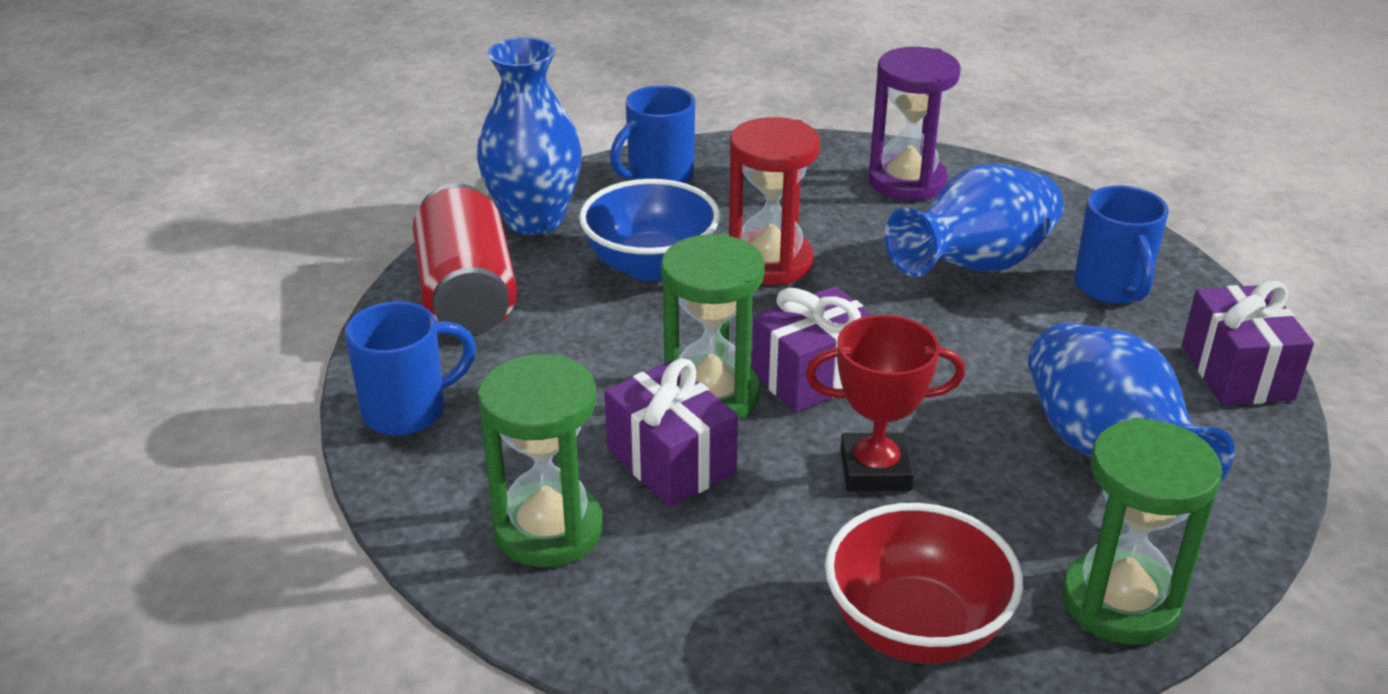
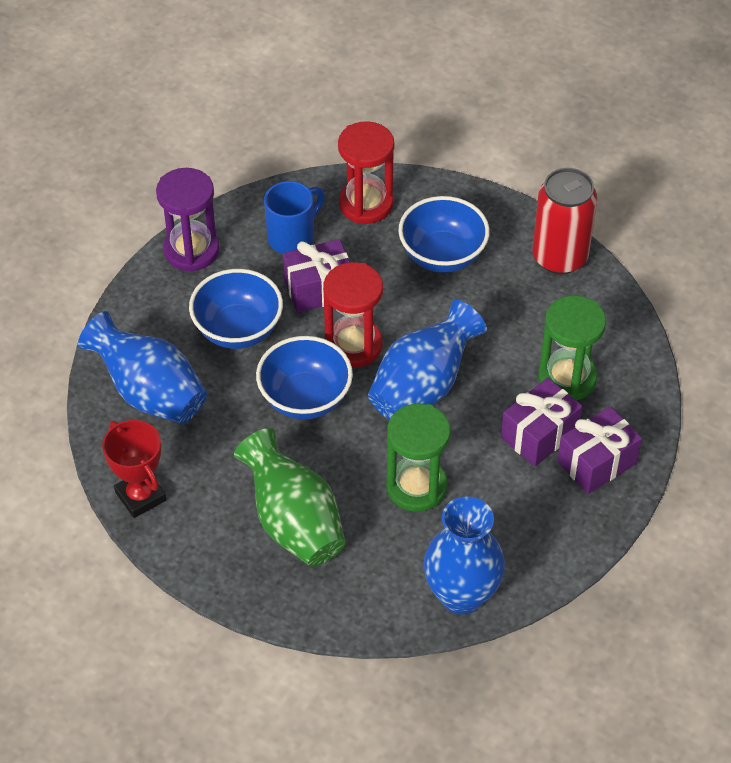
blue bowl: 1 -> 3
blue mug: 3 -> 1
green hourglass: 3 -> 2
green vase: 0 -> 1
red bowl: 1 -> 0
red hourglass: 1 -> 2

